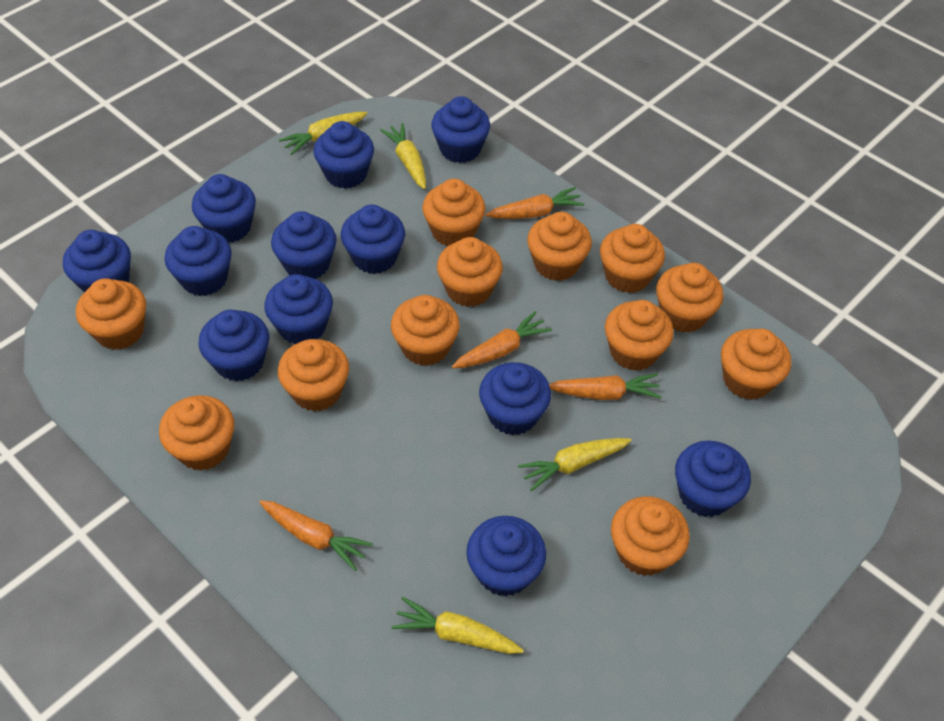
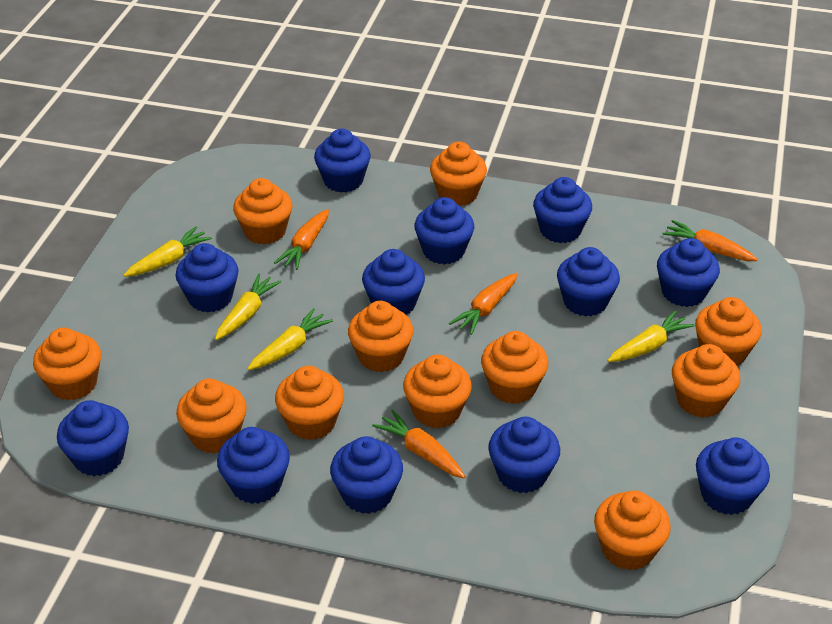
orange cupcake: 12 -> 11

